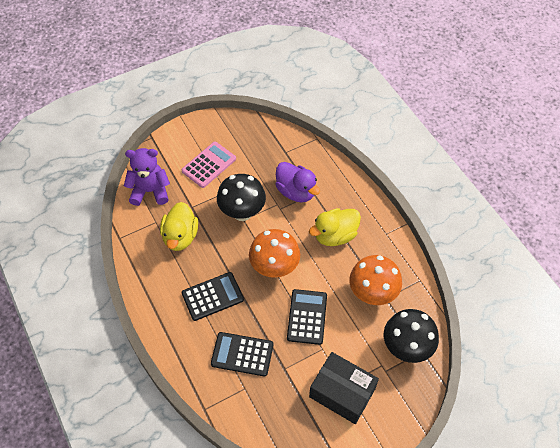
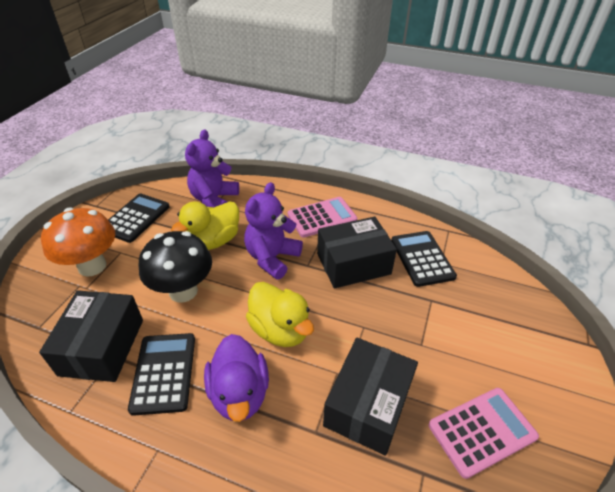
black box: 1 -> 3
black mushroom: 2 -> 1
orange mushroom: 2 -> 1
pink calculator: 1 -> 2
purple teddy bear: 1 -> 2

